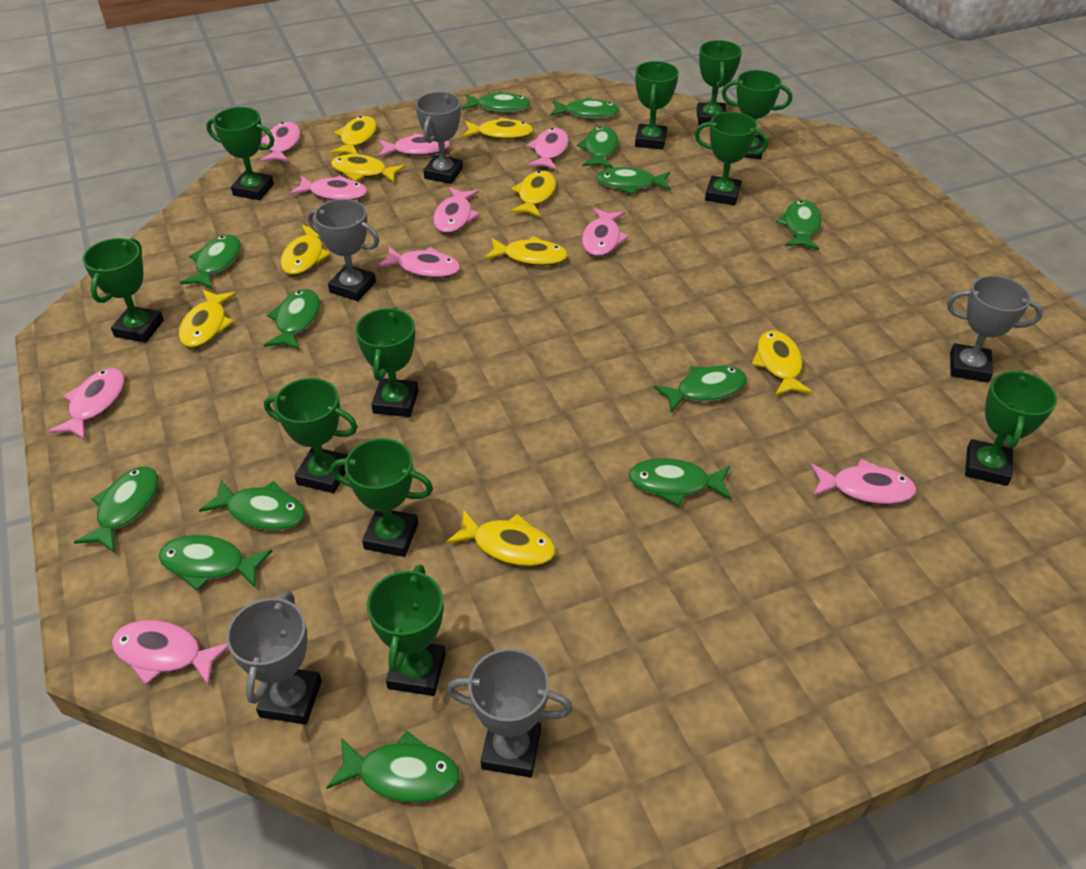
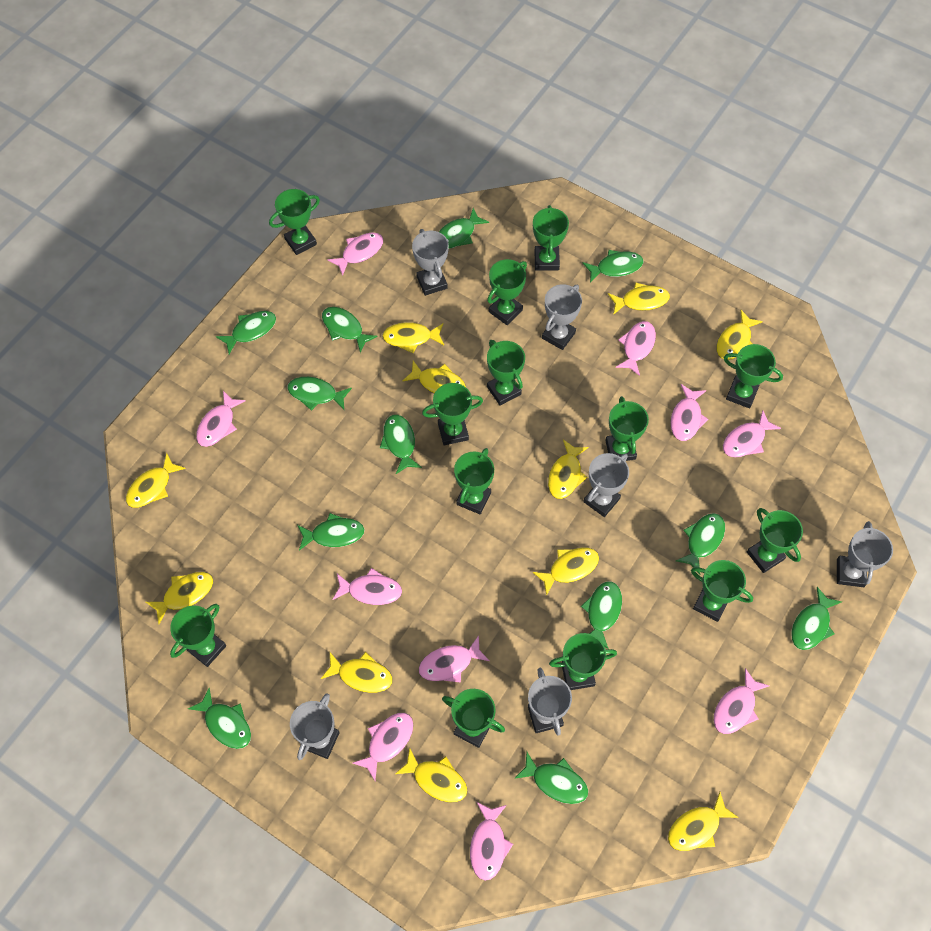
green fish: 13 -> 12
green trophy: 11 -> 13
grey trophy: 5 -> 6
yellow fish: 9 -> 11

